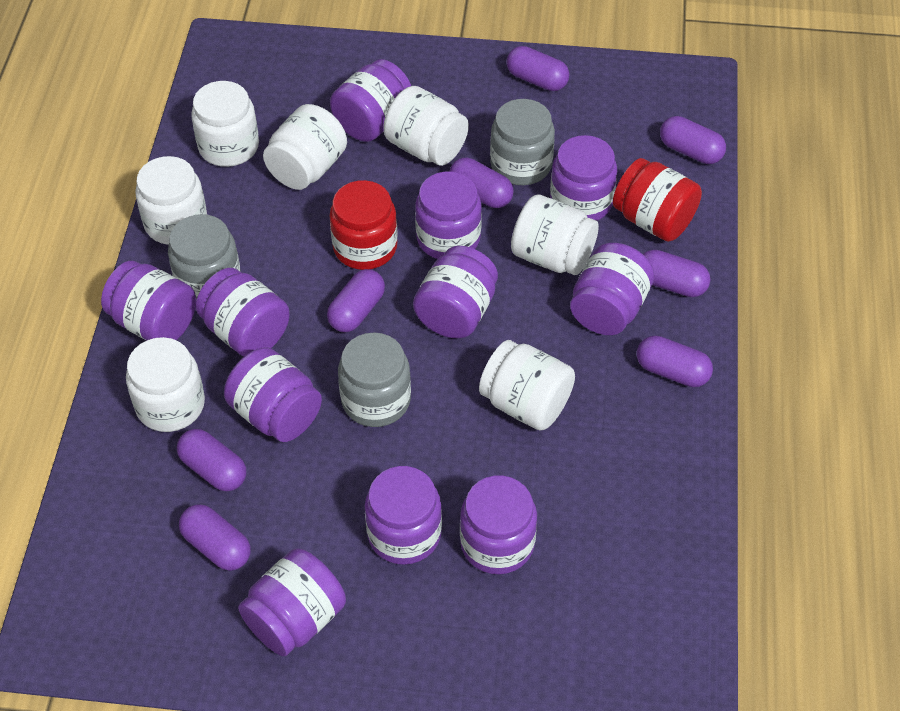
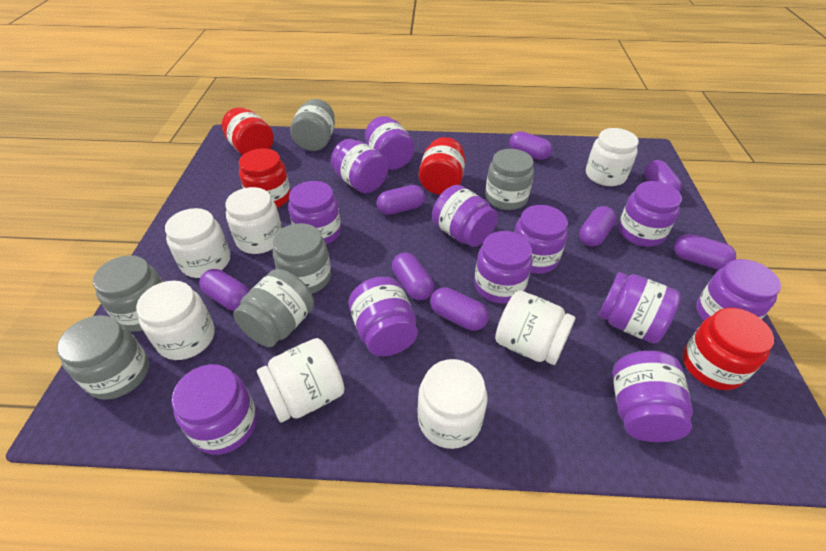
grey jar: 3 -> 6
purple jar: 11 -> 12
red jar: 2 -> 4

